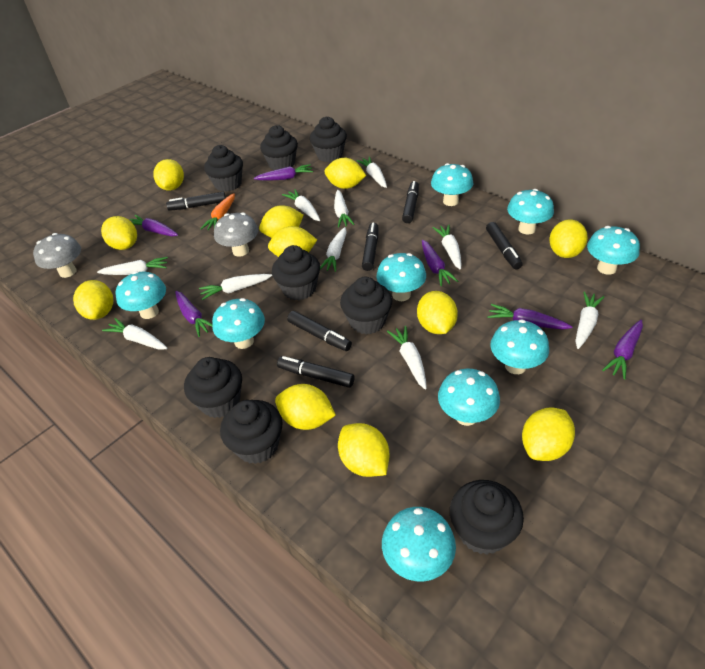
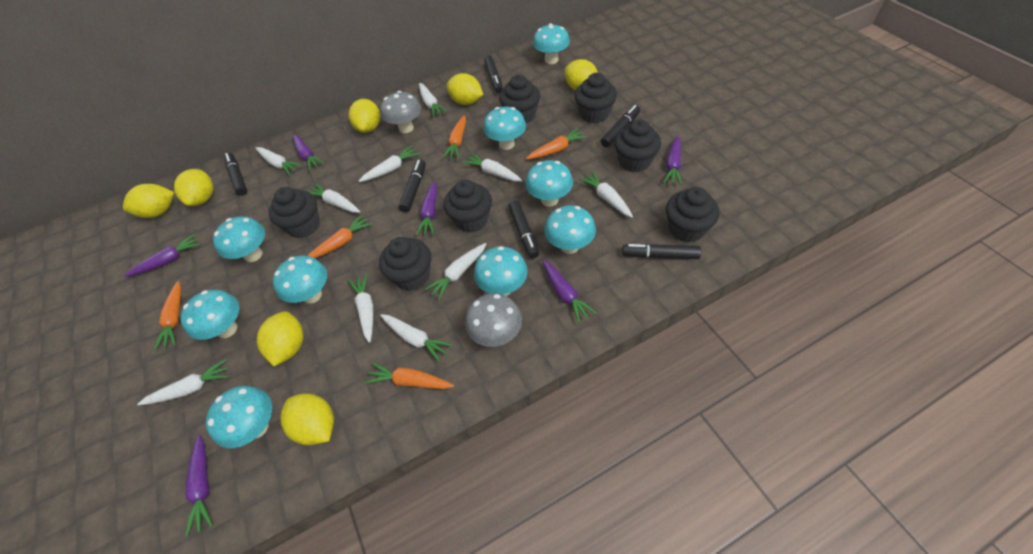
black cupcake: 8 -> 7
orange carrot: 1 -> 5
yellow lemon: 11 -> 7

